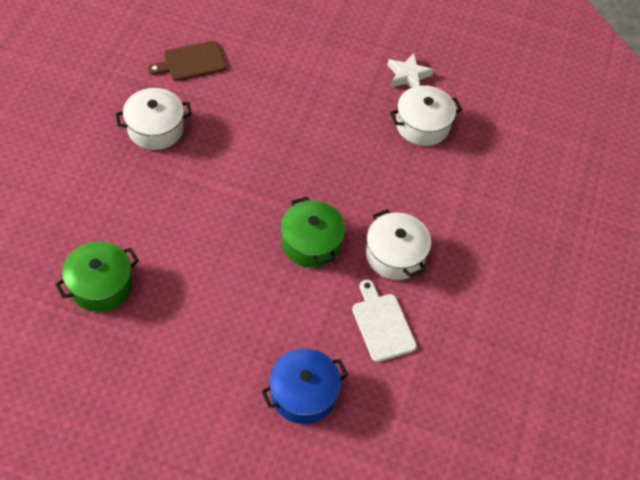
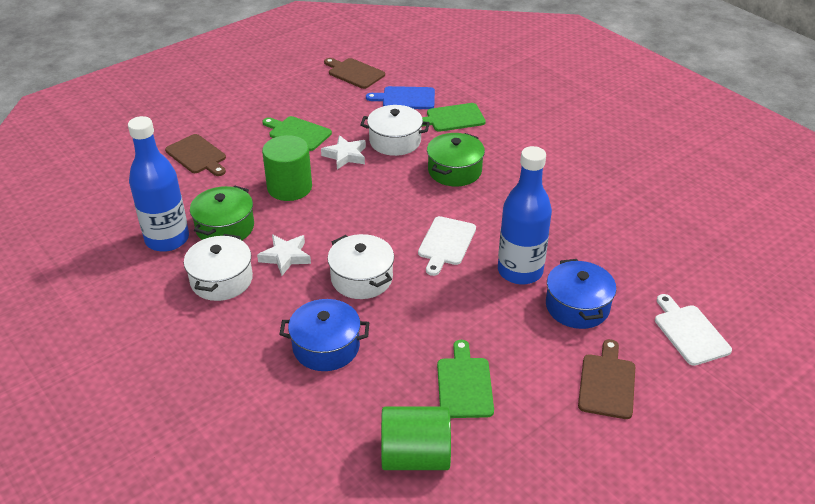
blue bottle: 0 -> 2
blue cutting board: 0 -> 1
blue pot: 1 -> 2
brown cutting board: 1 -> 3
green cutting board: 0 -> 3
green cylinder: 0 -> 2
white cutting board: 1 -> 2
white star: 1 -> 2

